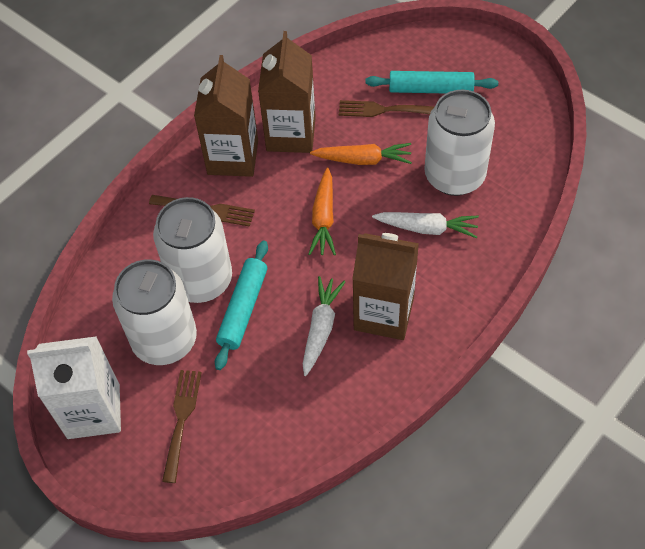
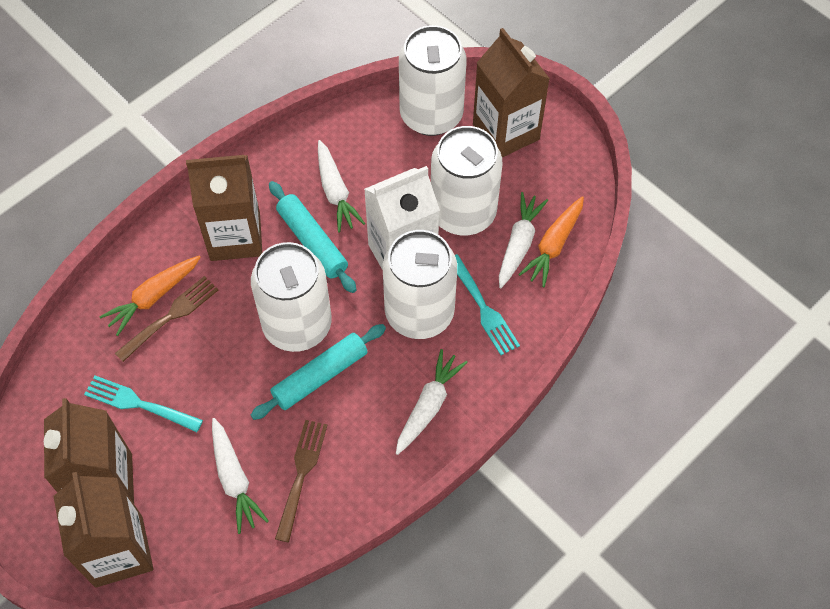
brown carton: 3 -> 4
brown fork: 3 -> 2
turquoise fork: 0 -> 2
white can: 3 -> 4
white carrot: 2 -> 4

